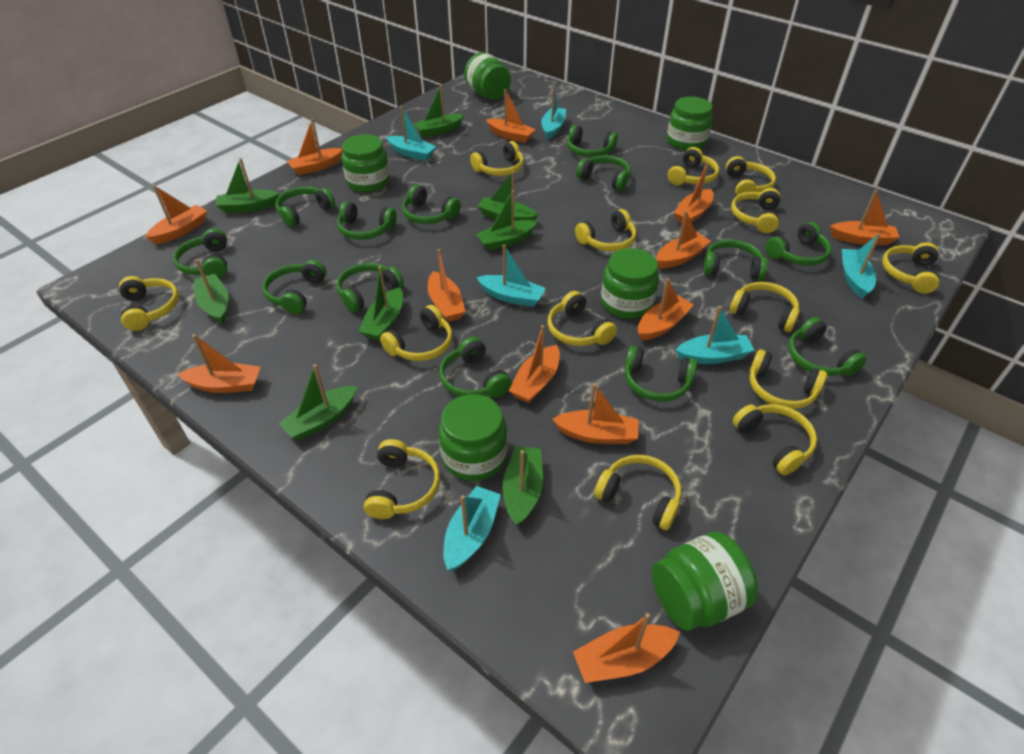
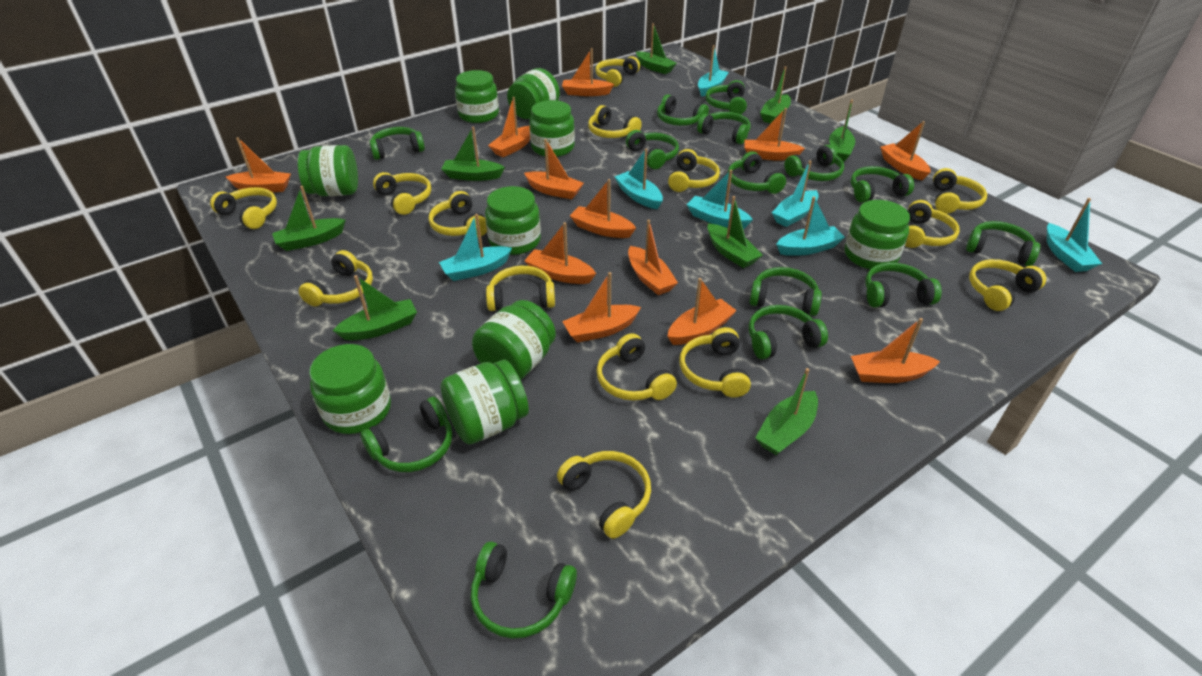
green headphones: 13 -> 14
green jar: 6 -> 9
turquoise boat: 6 -> 7

